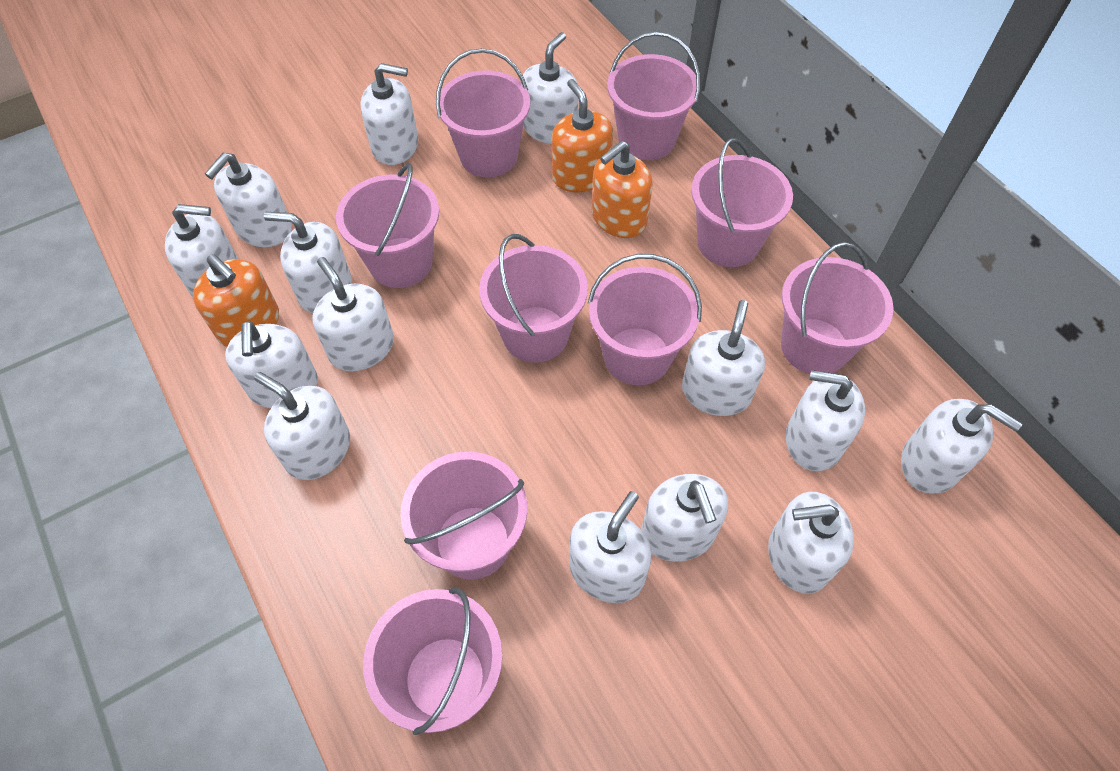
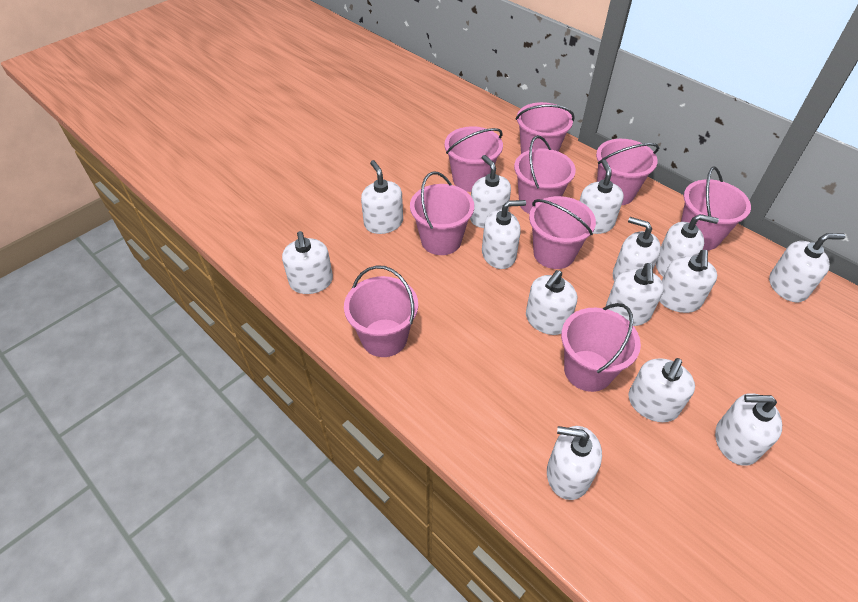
orange soap dispenser: 3 -> 0

